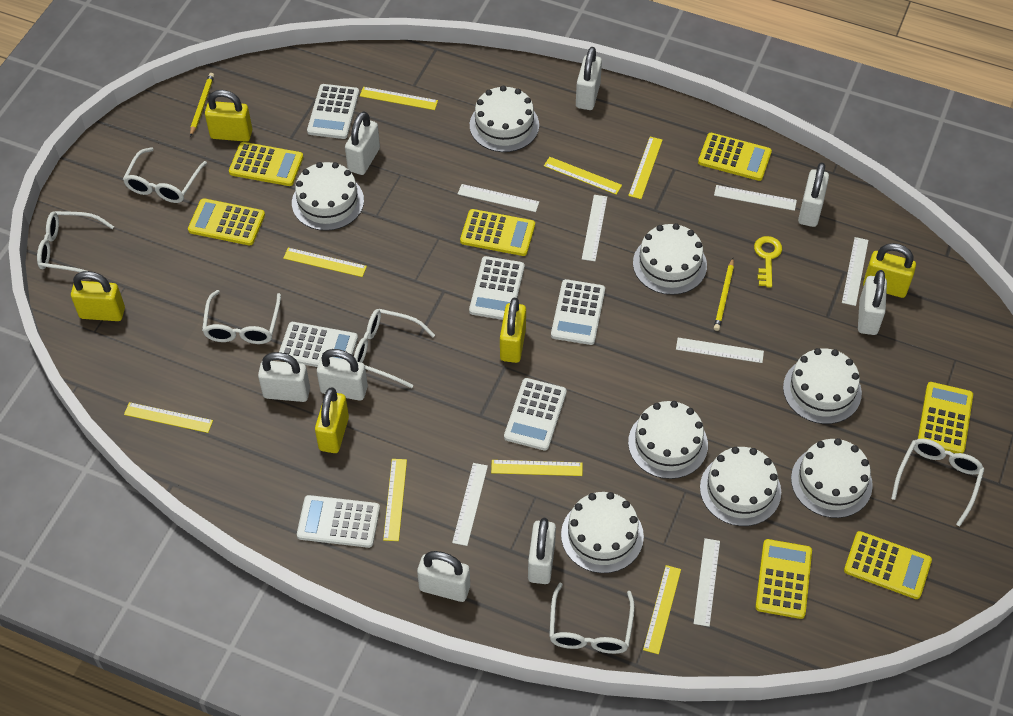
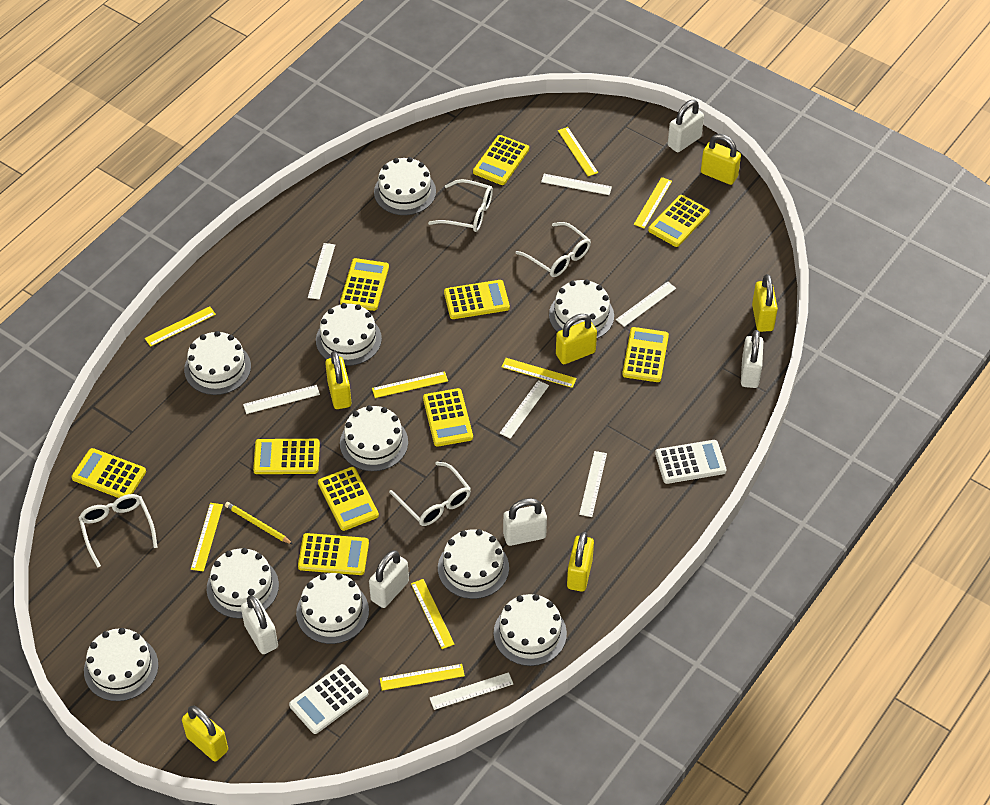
white cake: 8 -> 10
white calculator: 6 -> 2
white glasses: 6 -> 4
white padlock: 8 -> 5
yellow calculator: 7 -> 10
yellow key: 1 -> 0
yellow padlock: 5 -> 6
yellow pencil: 2 -> 1

